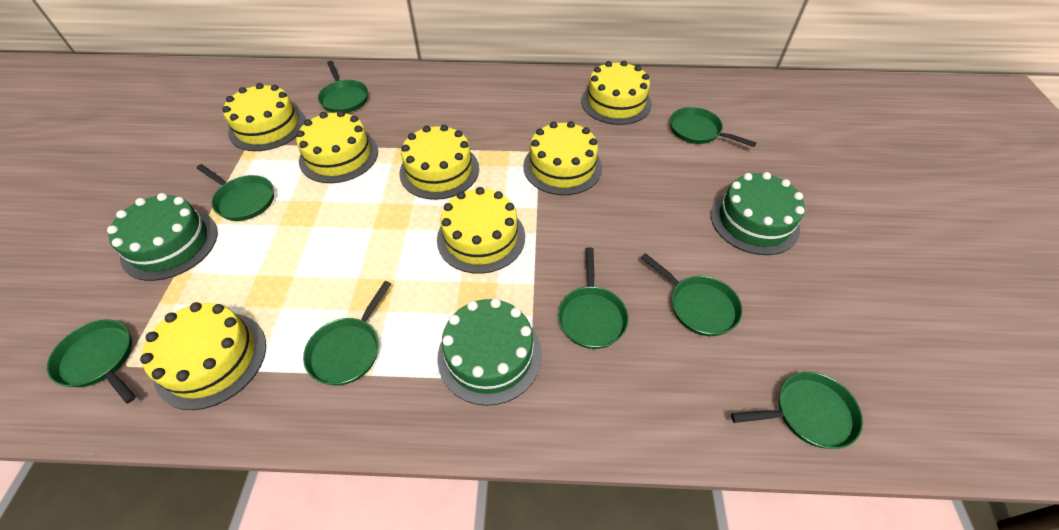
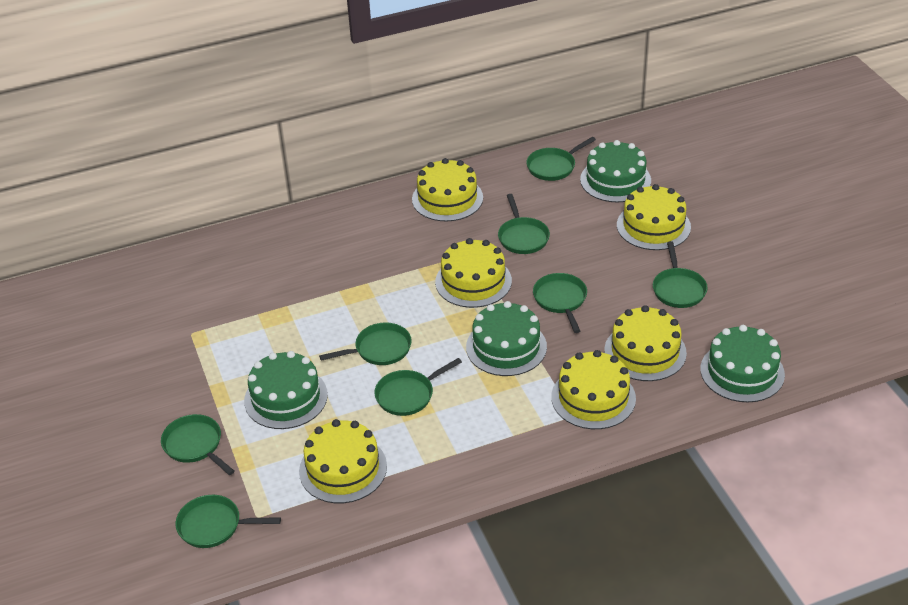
green cake: 3 -> 4
yellow cake: 7 -> 6

